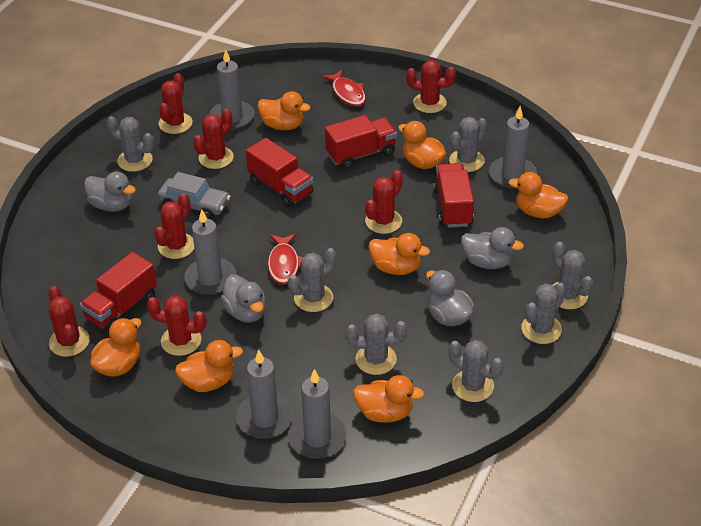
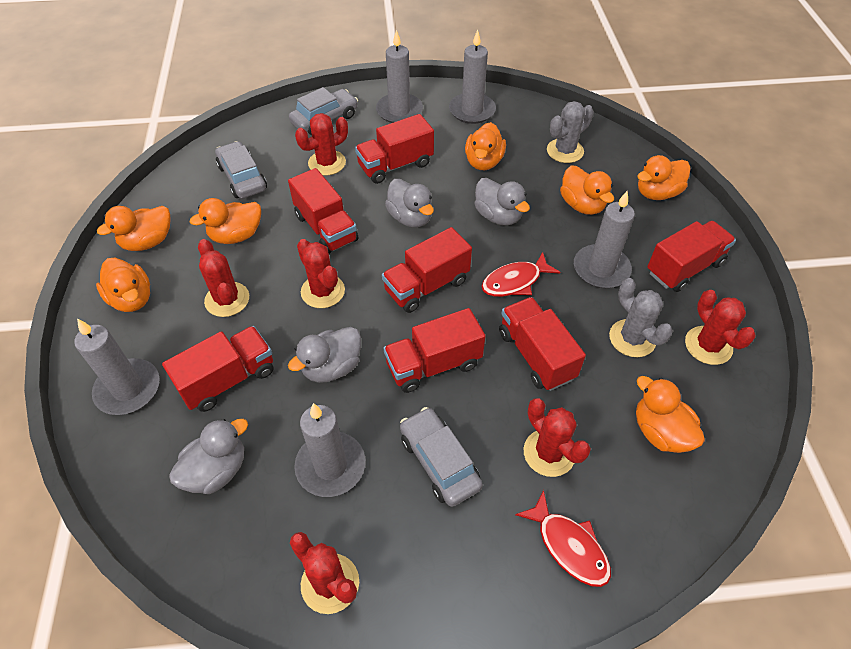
grey cactus: 7 -> 2
grey car: 1 -> 3
red cactus: 7 -> 6
red truck: 4 -> 7

